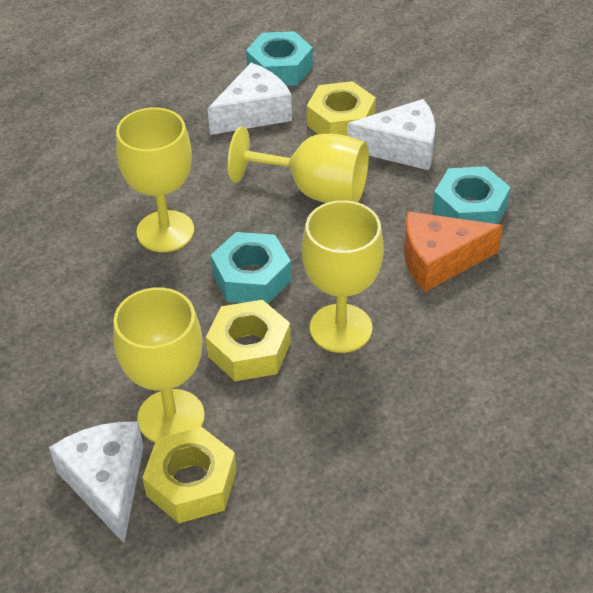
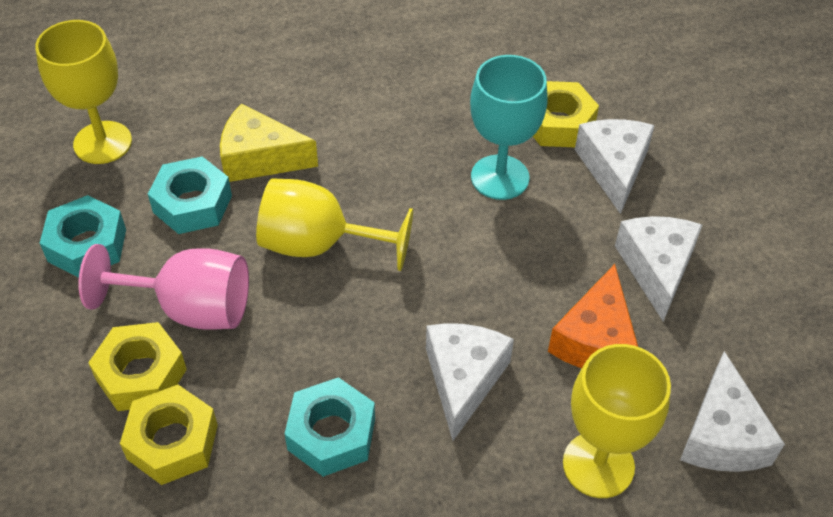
pink goblet: 0 -> 1
turquoise goblet: 0 -> 1
white cheese: 3 -> 4
yellow cheese: 0 -> 1
yellow goblet: 4 -> 3

